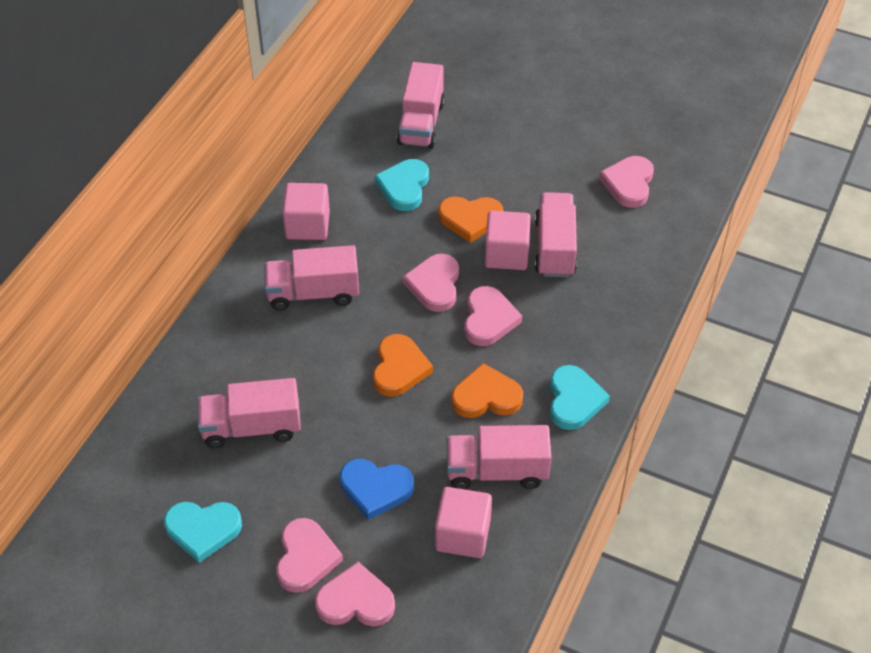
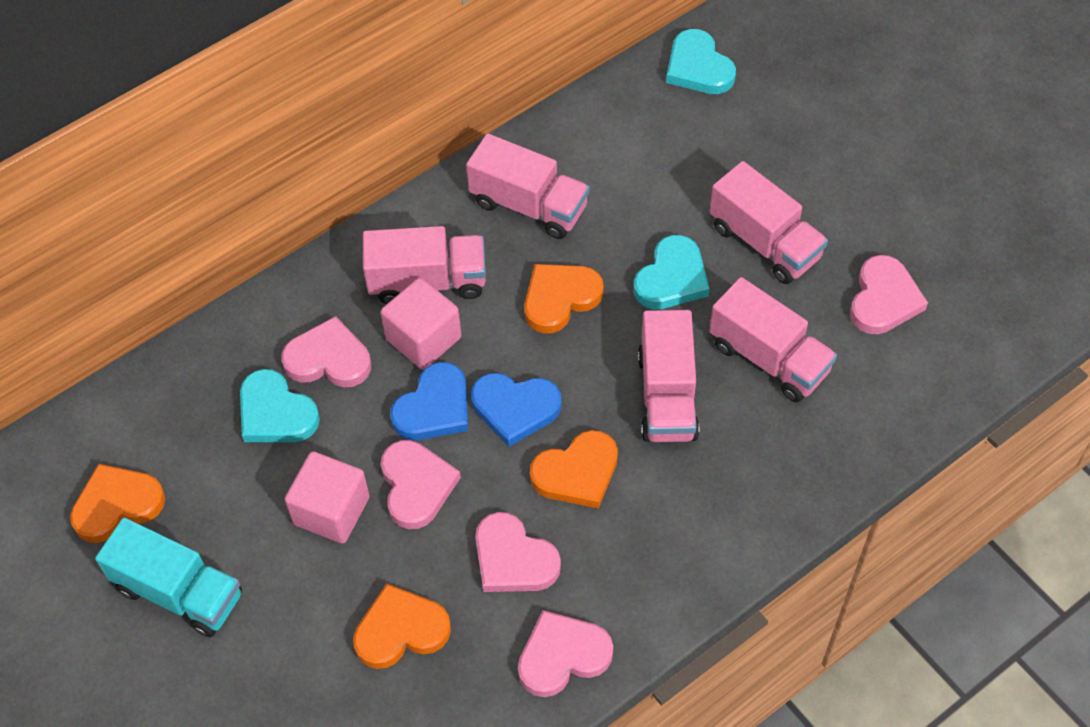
blue heart: 1 -> 2
orange heart: 3 -> 4
pink cube: 3 -> 2
turquoise truck: 0 -> 1

